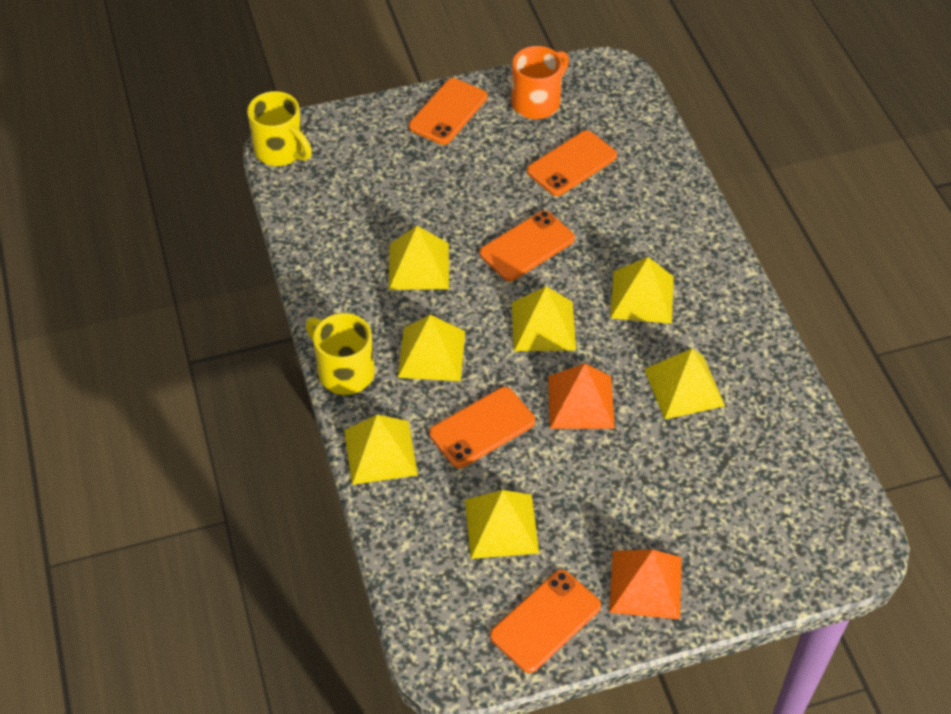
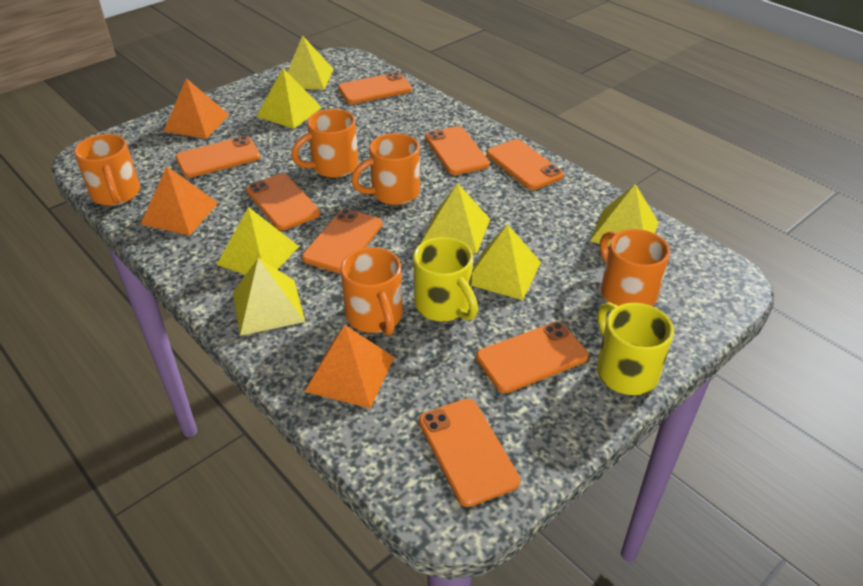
orange mug: 1 -> 5
orange phone: 5 -> 8
orange pyramid: 2 -> 3

